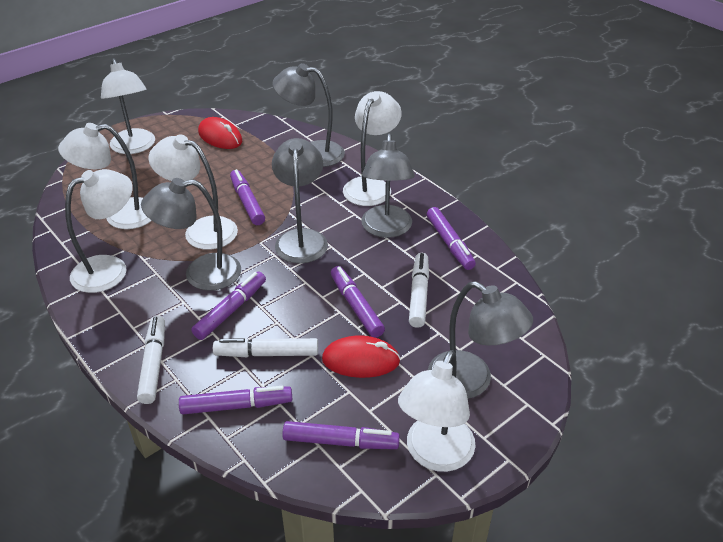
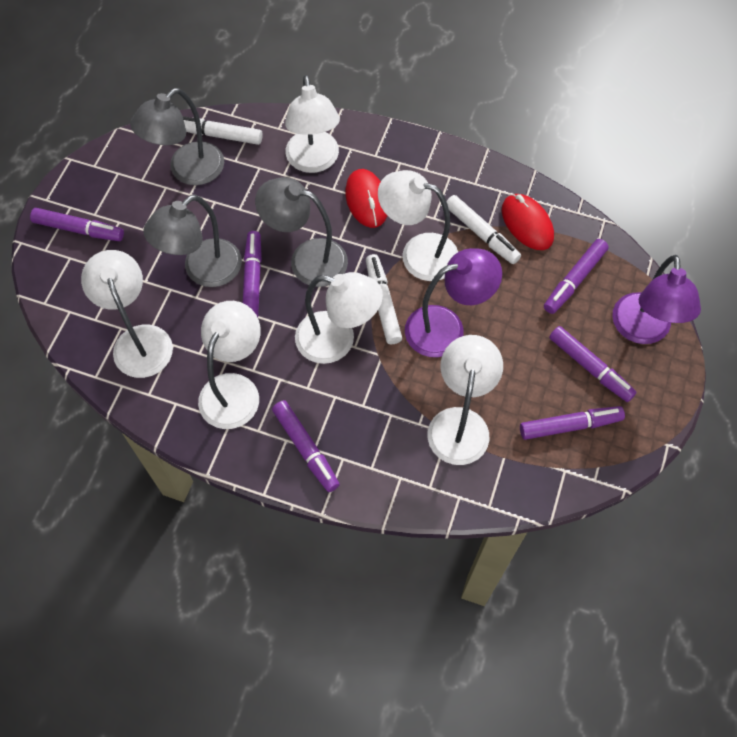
grey lamp: 5 -> 3
purple lamp: 0 -> 2

